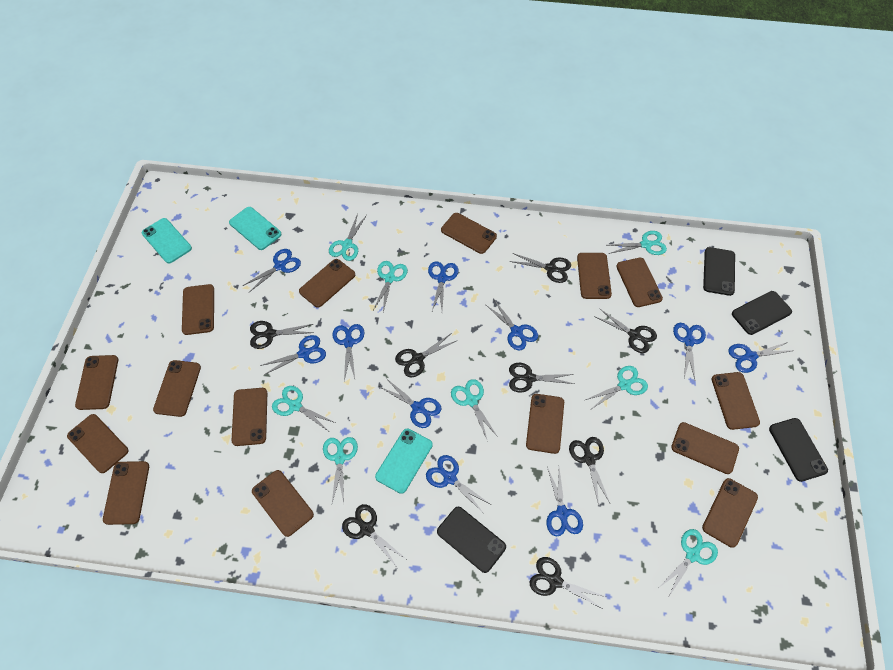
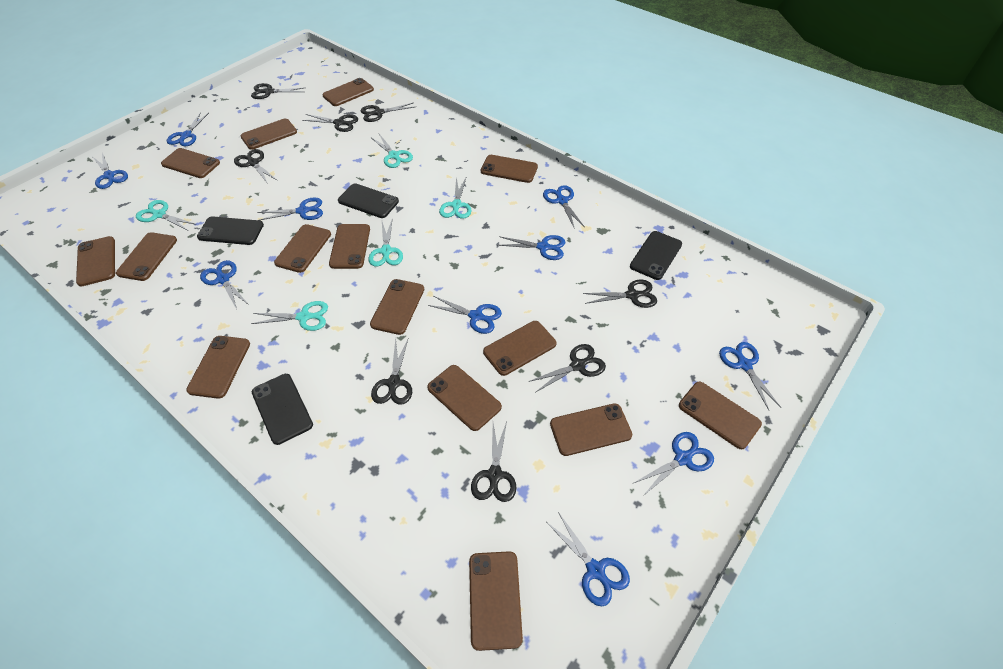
turquoise phone: 3 -> 0
turquoise scissors: 8 -> 5

